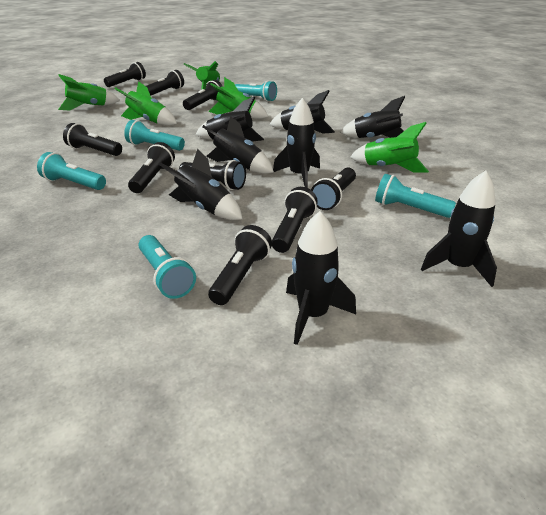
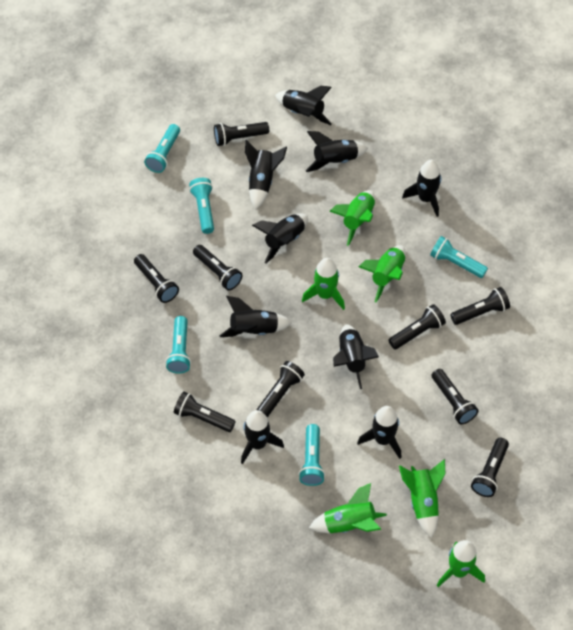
black rocket: 8 -> 9
green rocket: 5 -> 6

